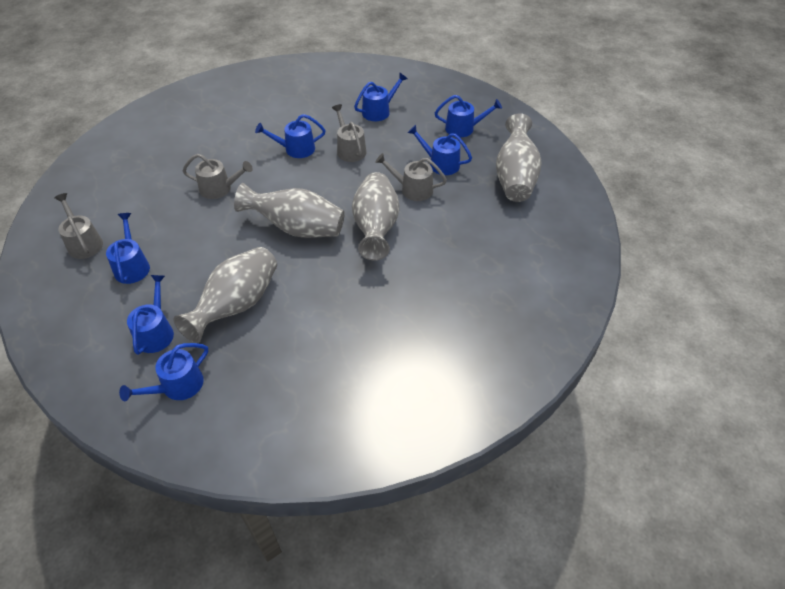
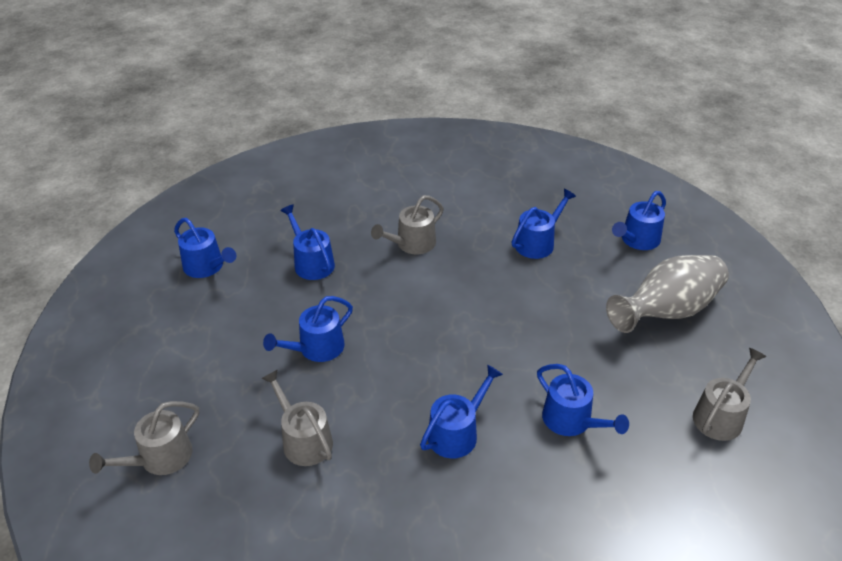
grey vase: 4 -> 1

